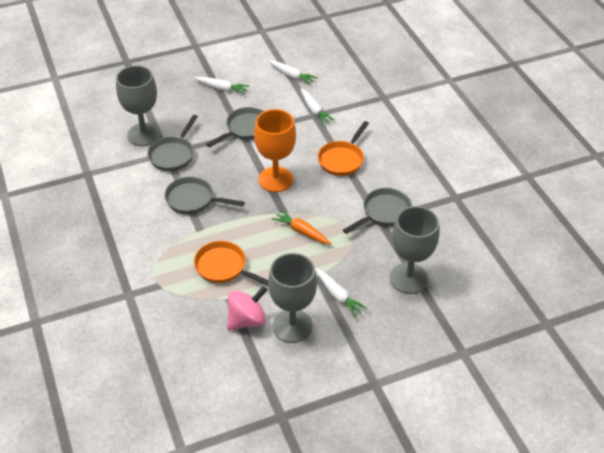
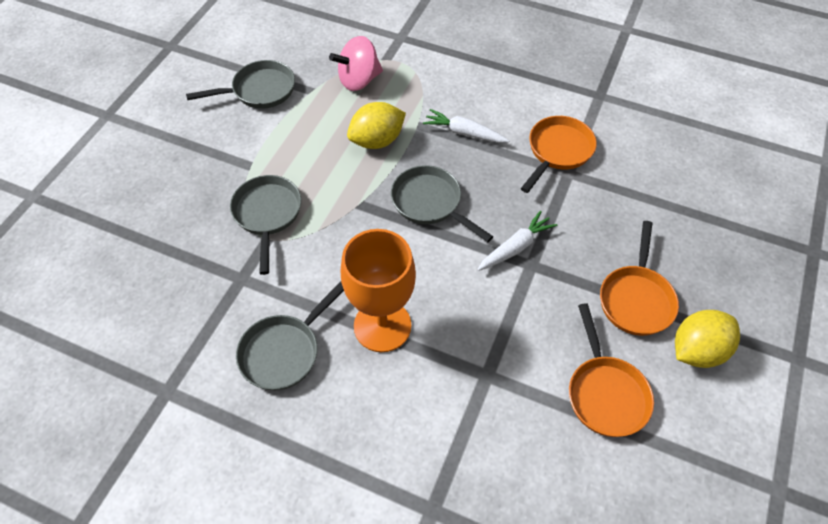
grey goblet: 3 -> 0
orange carrot: 1 -> 0
orange pan: 2 -> 3
white carrot: 4 -> 2
yellow lemon: 0 -> 2

